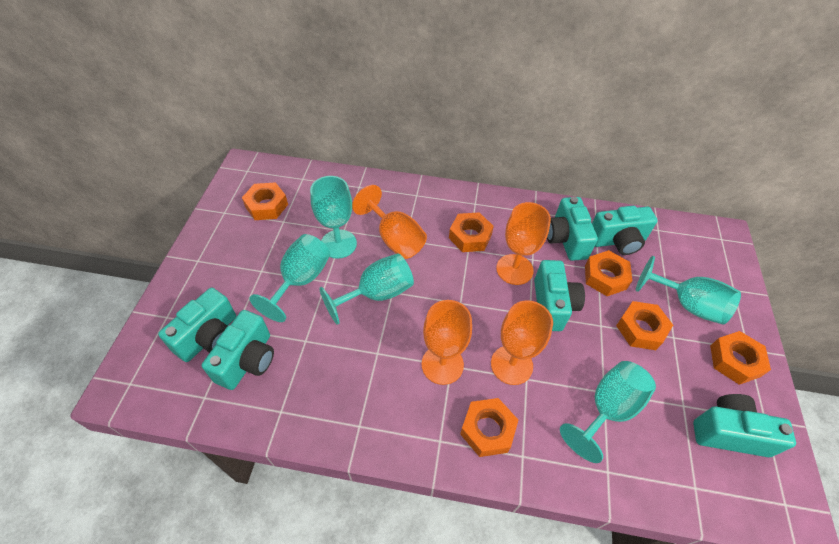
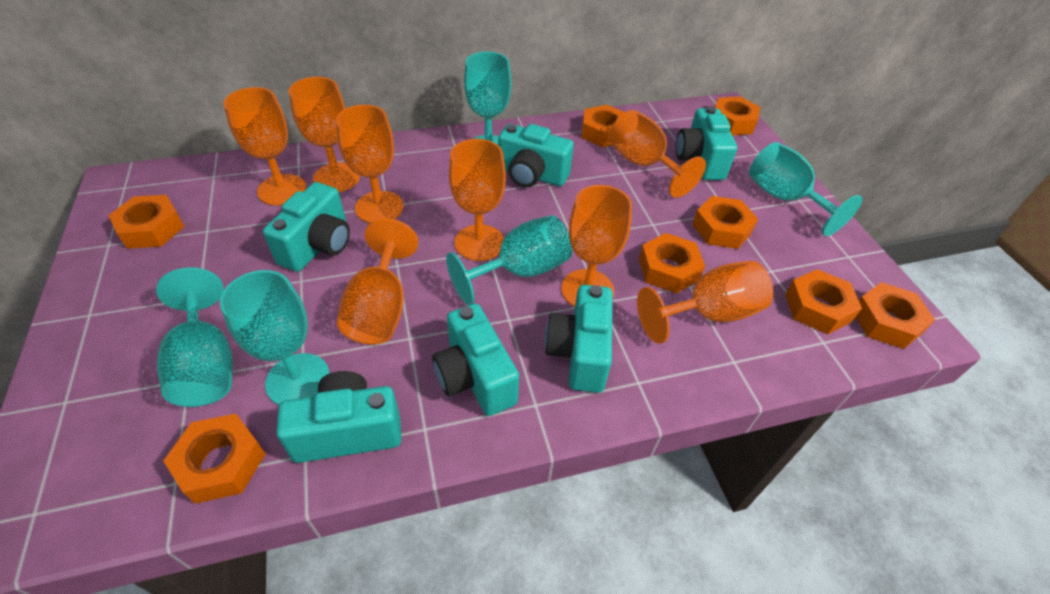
orange goblet: 4 -> 8
orange nut: 6 -> 8

